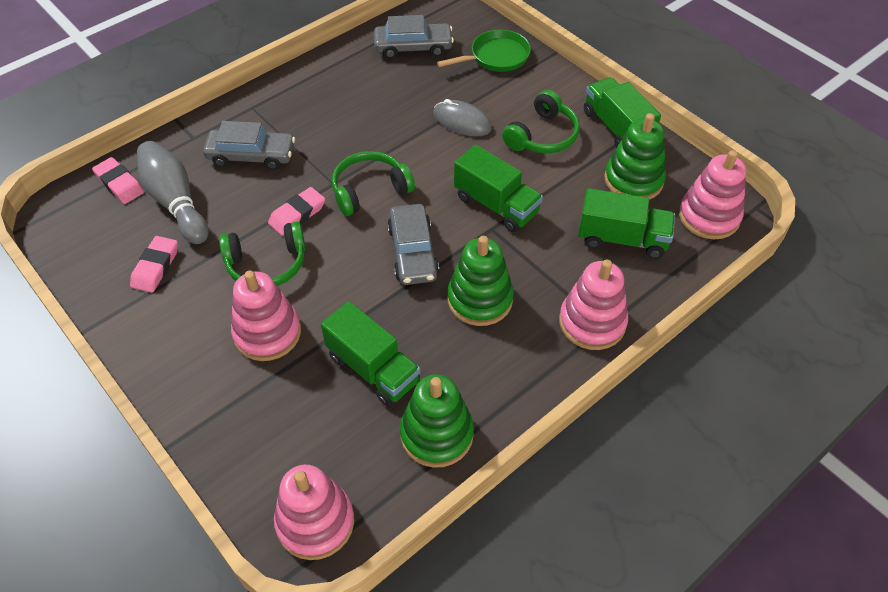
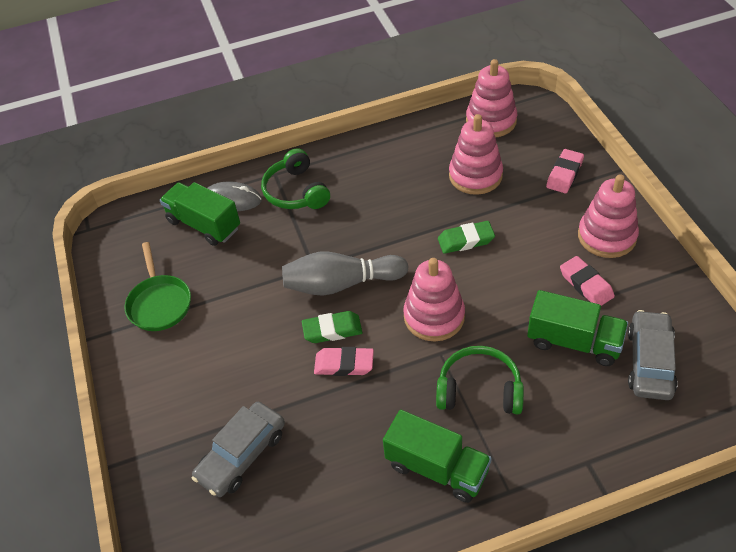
green eraser: 0 -> 2
green headphones: 3 -> 2
green stacking toy: 3 -> 0
green truck: 4 -> 3
grey car: 3 -> 2

